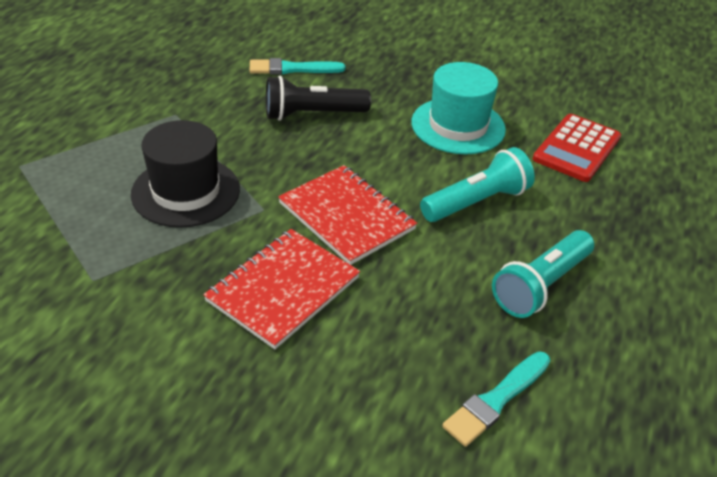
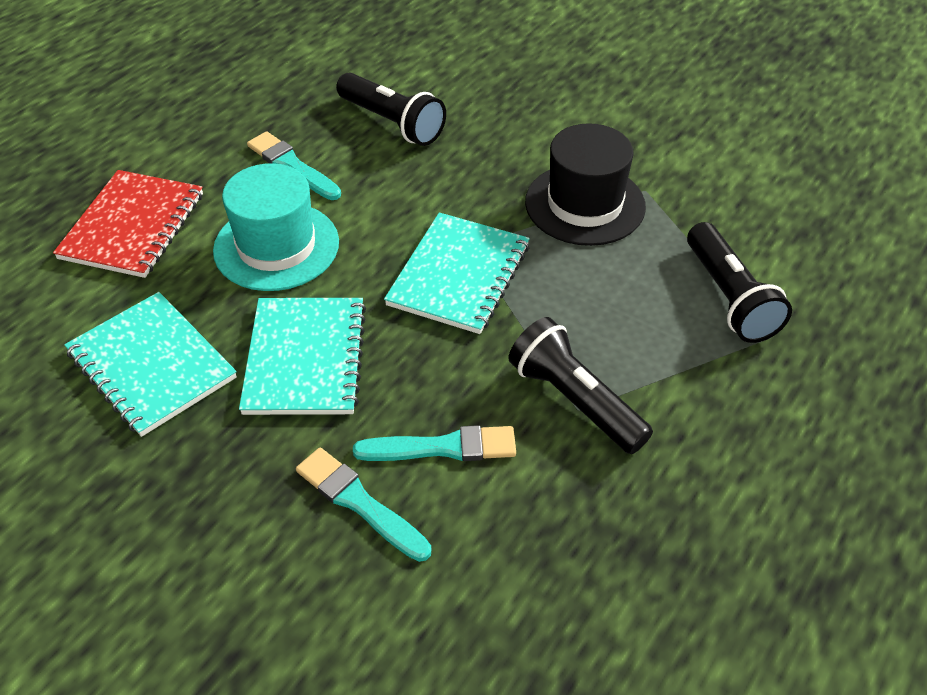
black flashlight: 1 -> 3
red calculator: 1 -> 0
red notebook: 2 -> 1
turquoise brush: 2 -> 3
turquoise flashlight: 2 -> 0
turquoise notebook: 0 -> 3

